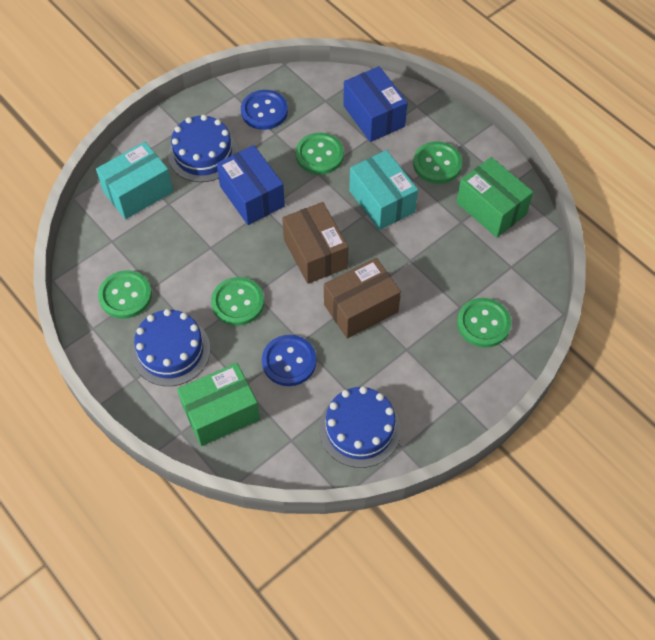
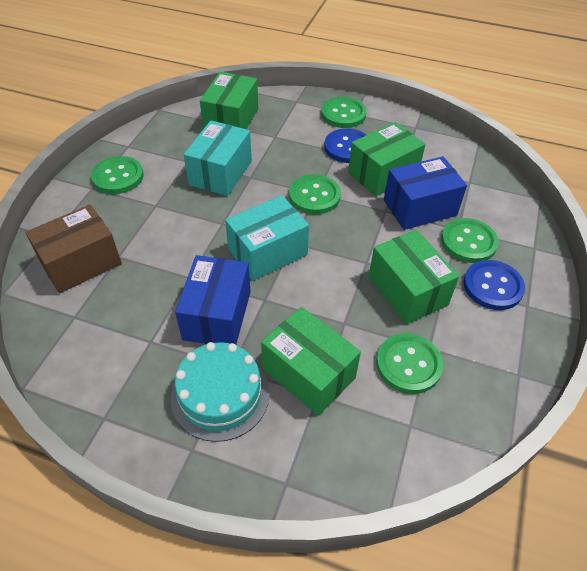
blue cake: 3 -> 0
brown box: 2 -> 1
green box: 2 -> 4
turquoise cake: 0 -> 1

